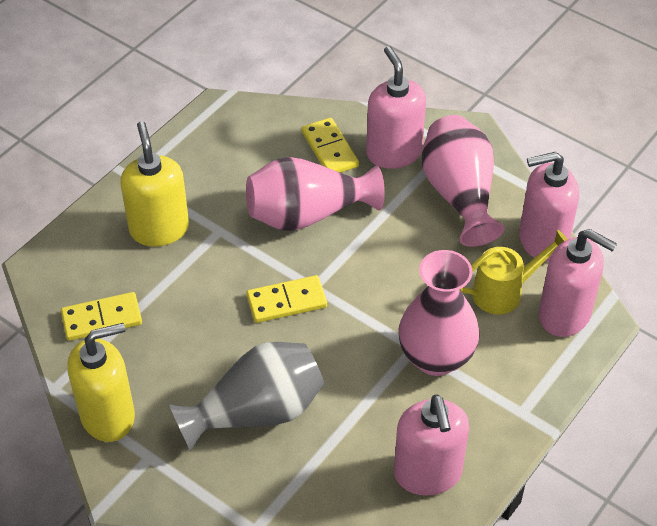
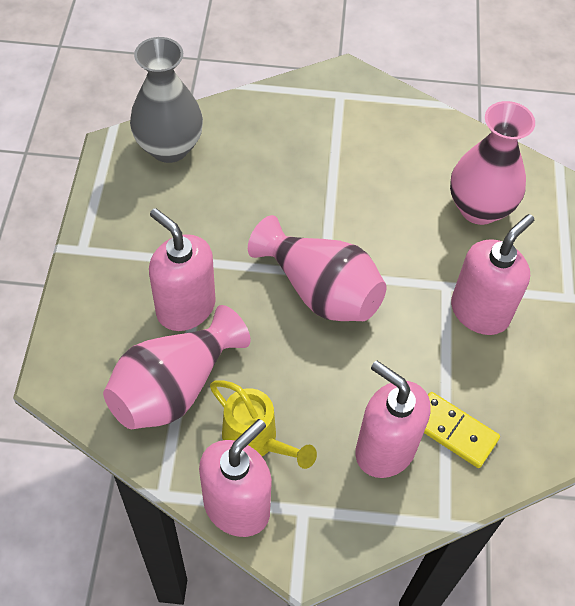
yellow domino: 3 -> 1
yellow soap dispenser: 2 -> 0

